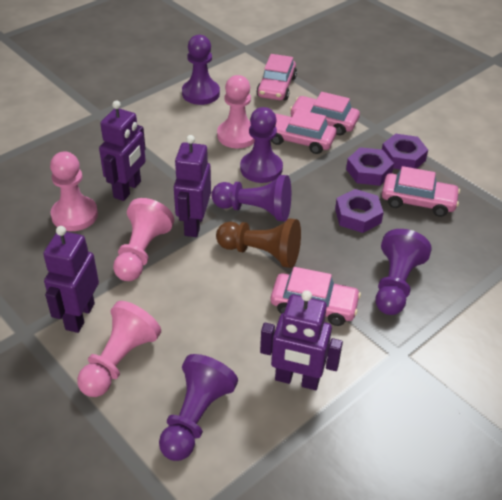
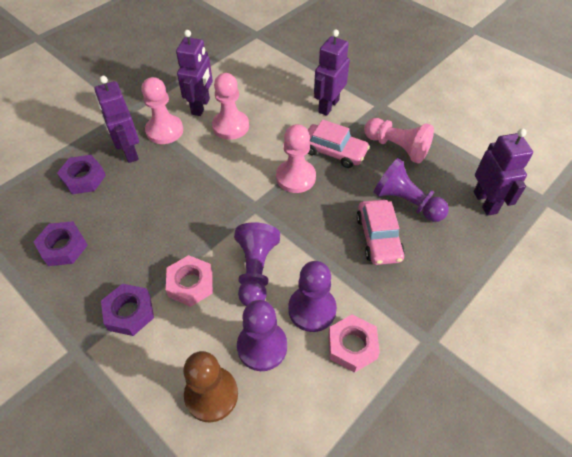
pink car: 5 -> 2
pink nut: 0 -> 2
purple pawn: 5 -> 4

